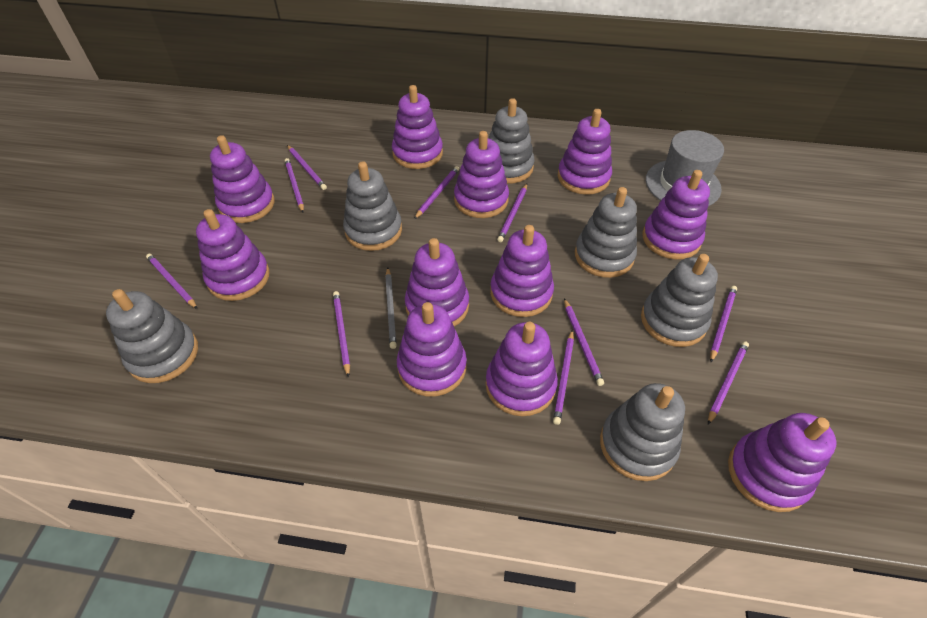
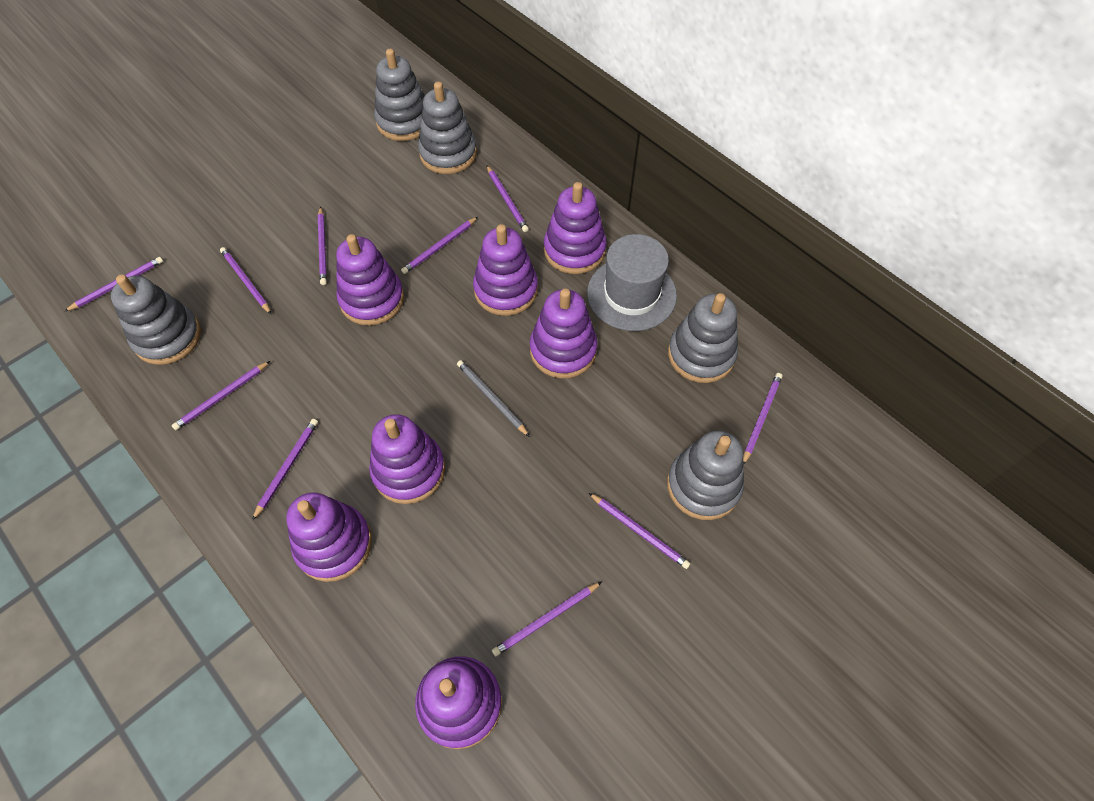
grey stacking toy: 6 -> 5
purple stacking toy: 11 -> 7

